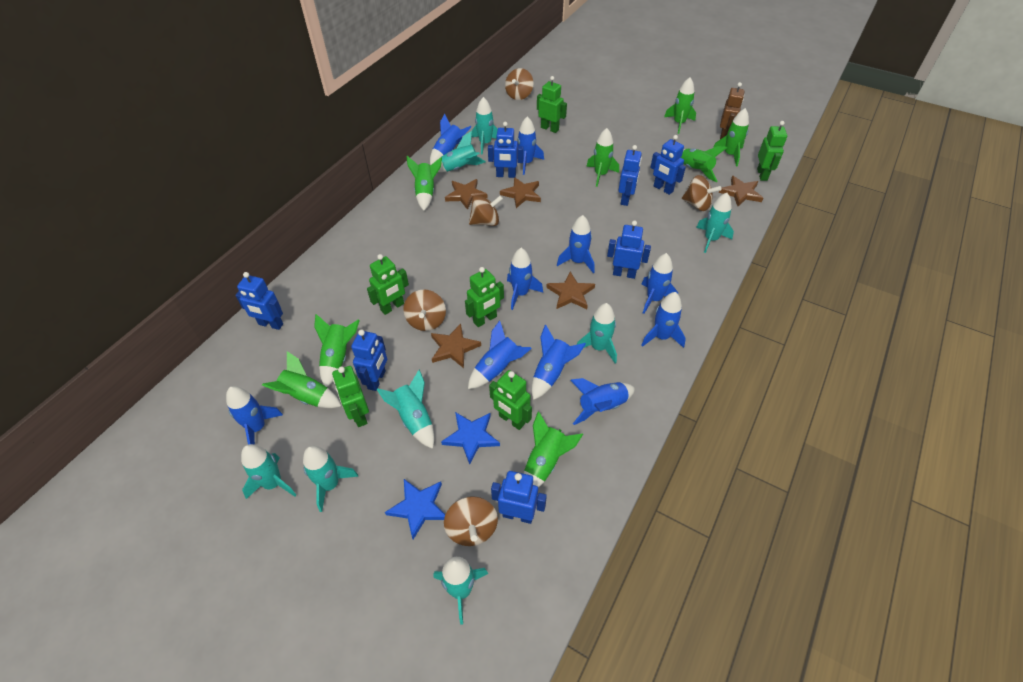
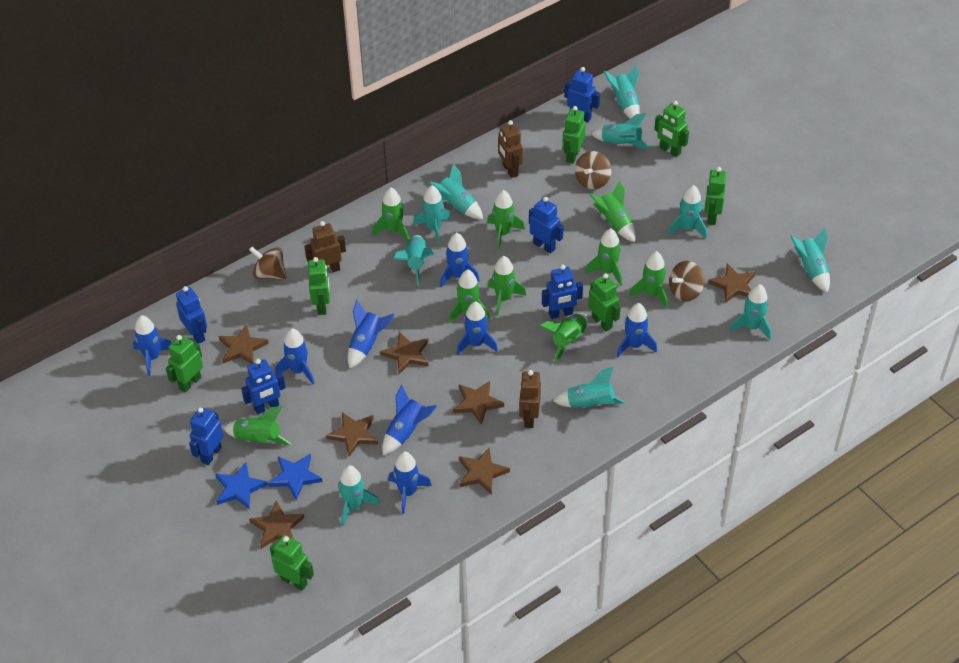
blue robot: 7 -> 6
blue rocket: 10 -> 8
brown robot: 1 -> 3
brown spinning top: 5 -> 3
brown star: 5 -> 7
green robot: 6 -> 7
green rocket: 8 -> 9
turquoise rocket: 8 -> 10

